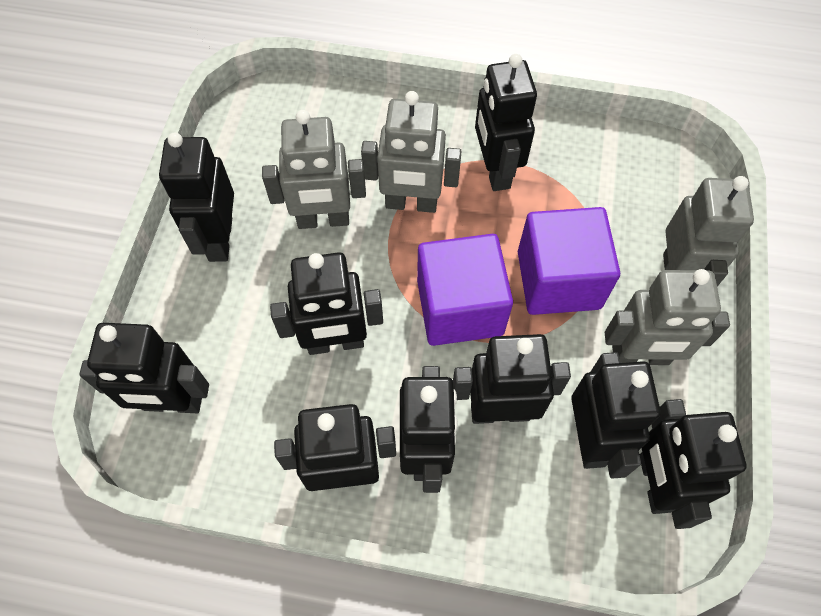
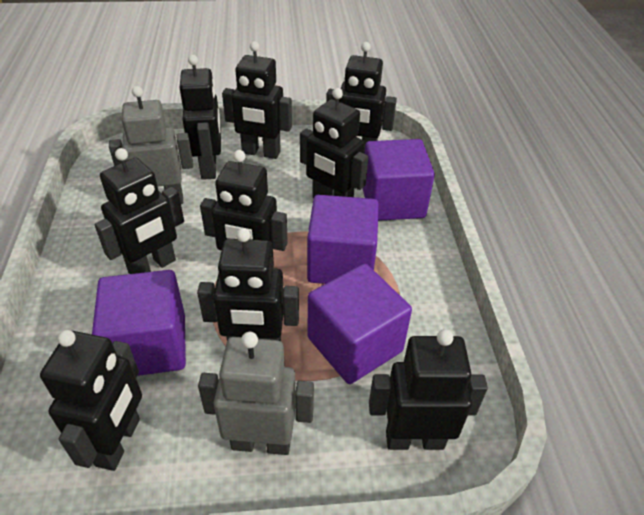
grey robot: 4 -> 2
purple cube: 2 -> 4

